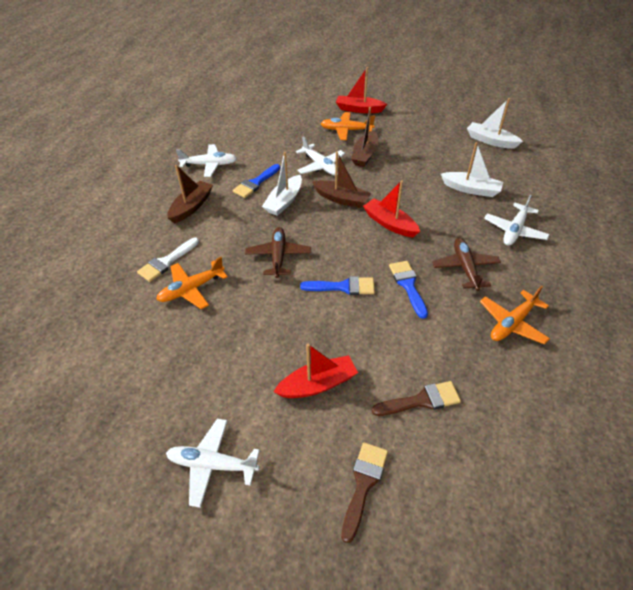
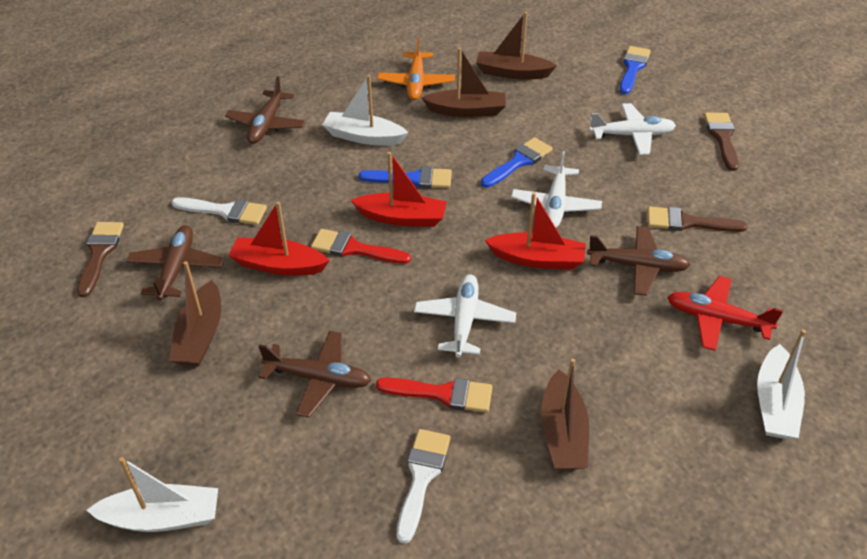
brown boat: 3 -> 4
brown brush: 2 -> 3
brown plane: 2 -> 4
orange plane: 3 -> 1
red brush: 0 -> 2
red plane: 0 -> 1
white brush: 1 -> 2
white plane: 4 -> 3

